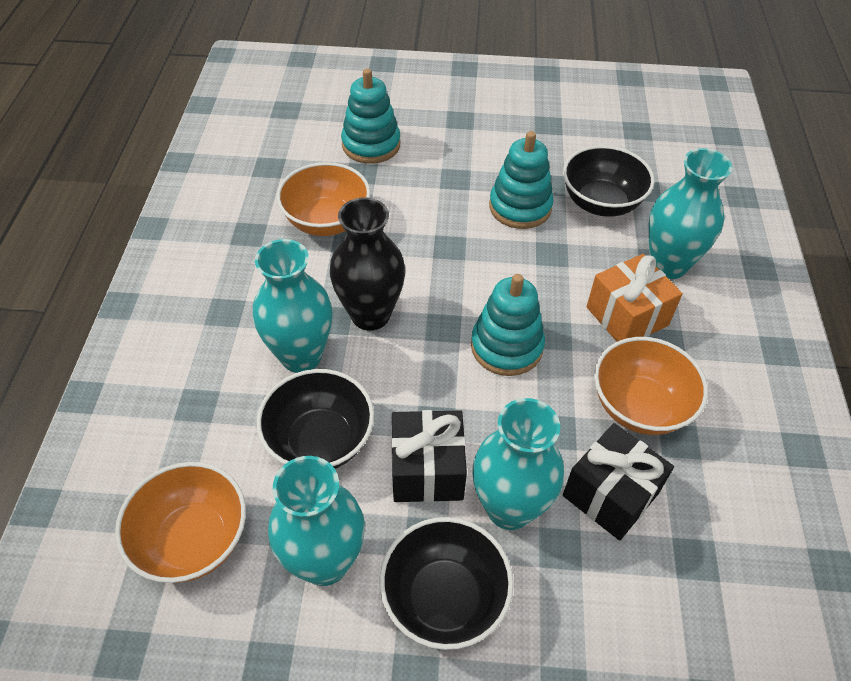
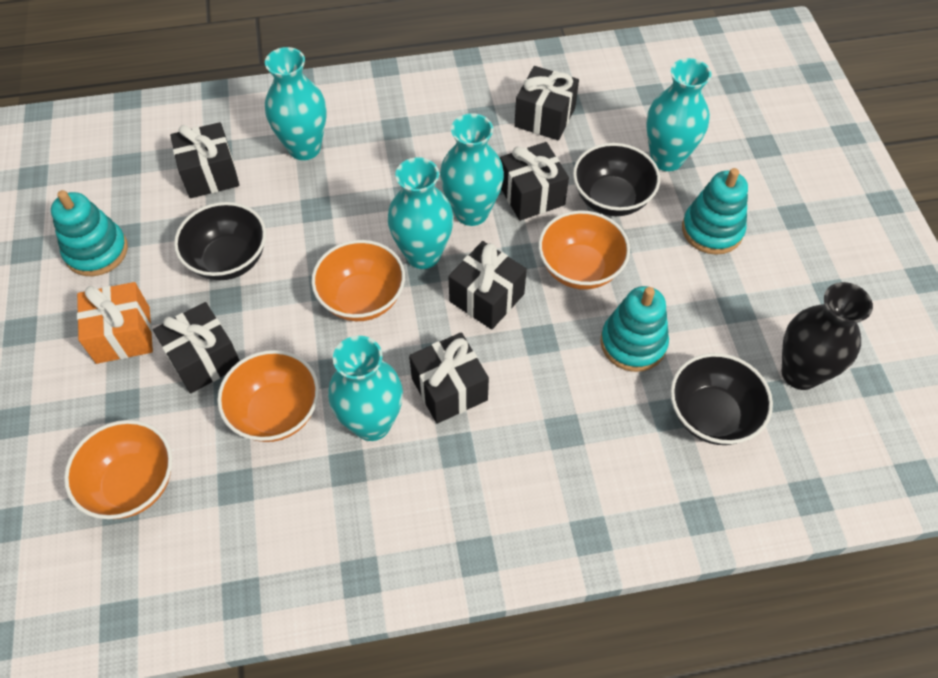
black gift: 2 -> 6
orange bowl: 3 -> 4
turquoise vase: 4 -> 5

